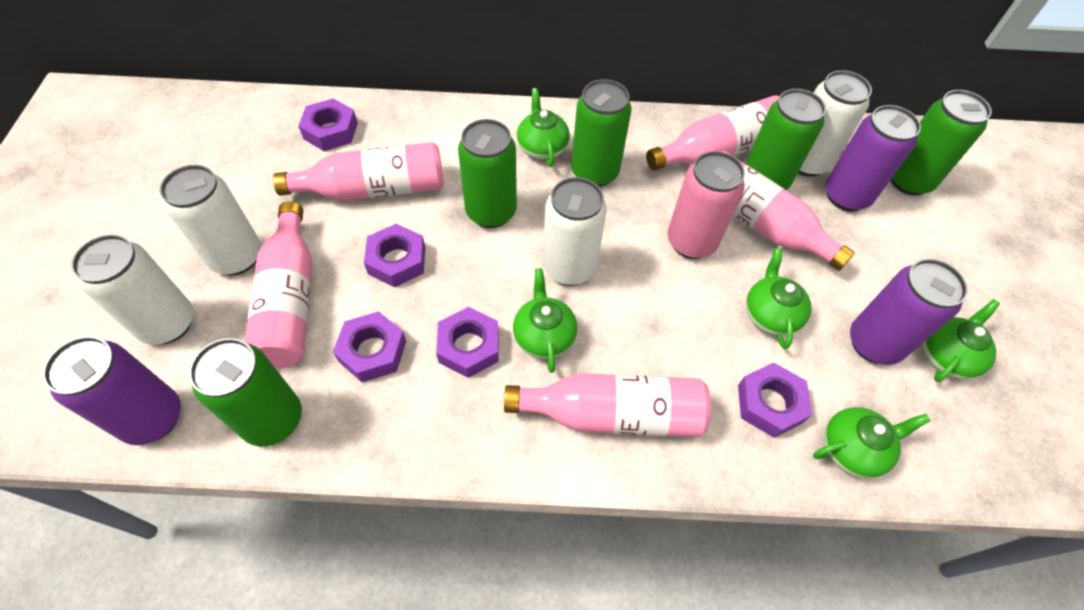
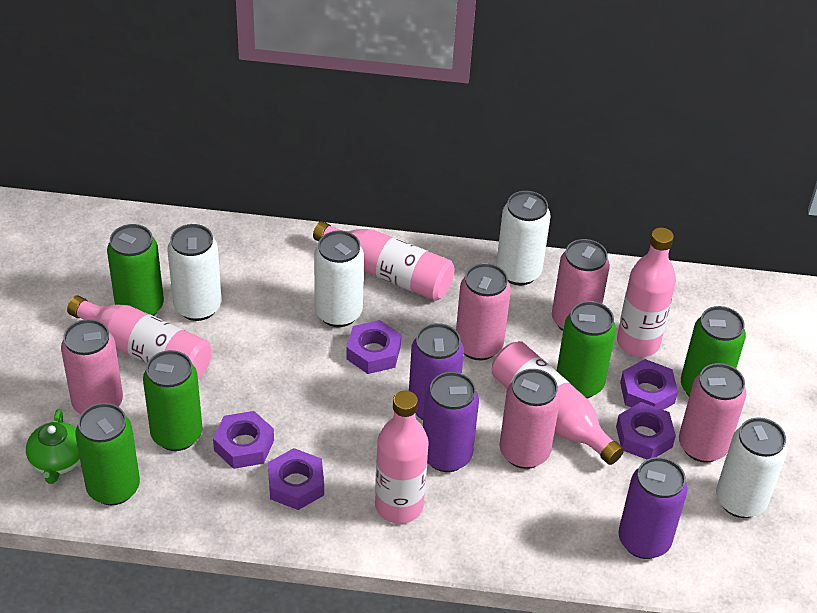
green teapot: 5 -> 1
pink can: 1 -> 5

